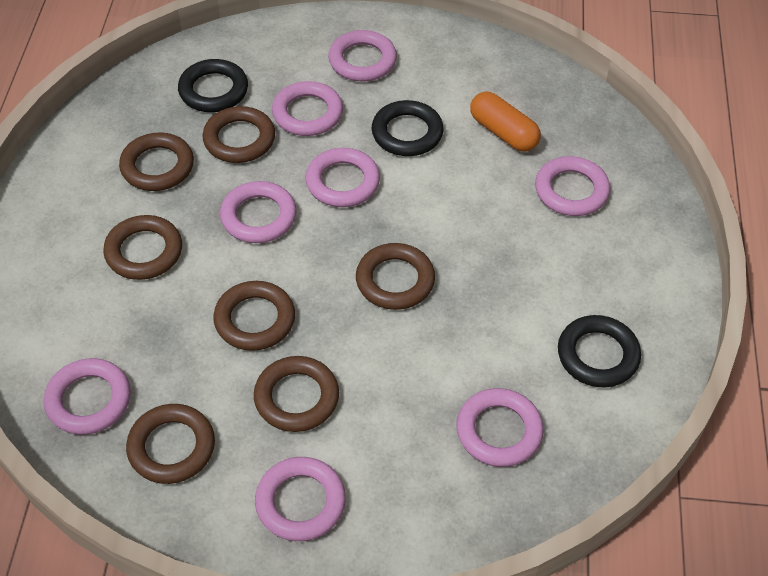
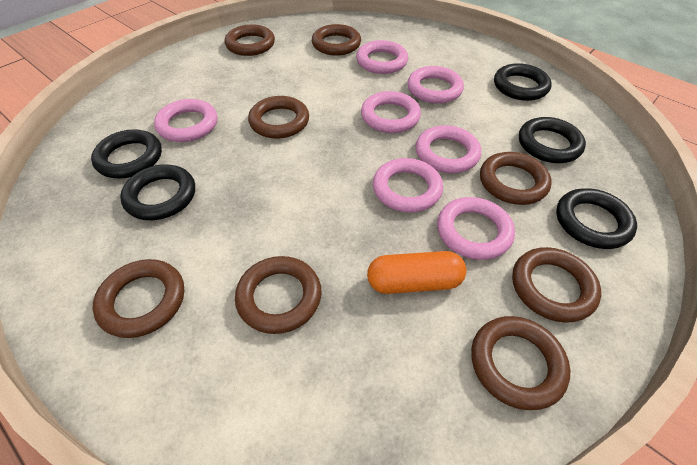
black ring: 3 -> 5
brown ring: 7 -> 8
pink ring: 8 -> 7

